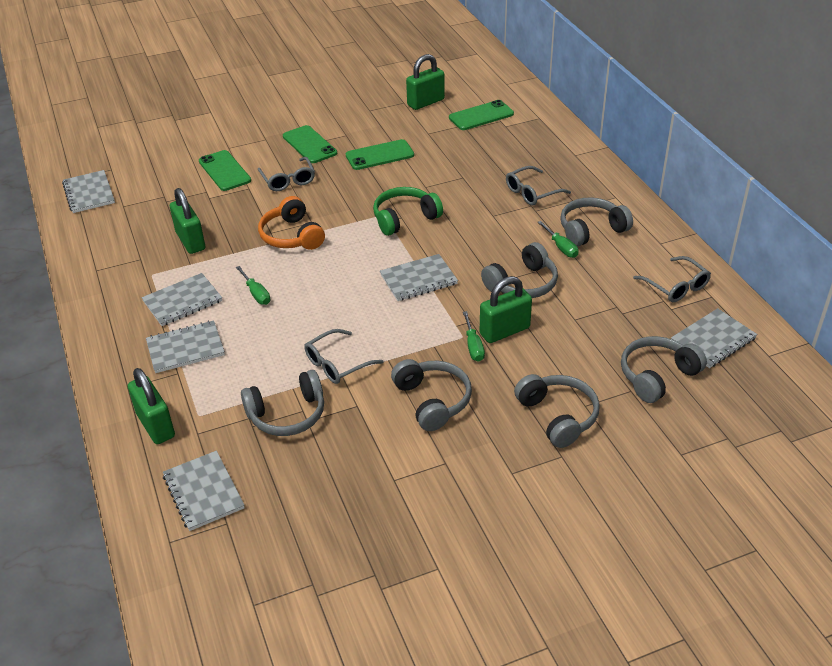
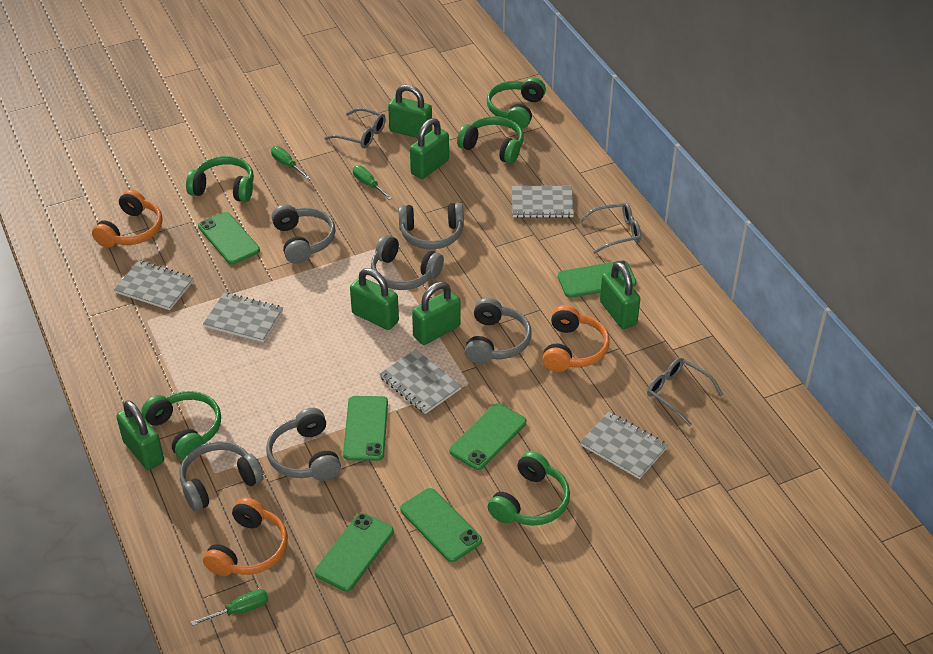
green headphones: 1 -> 5
green padlock: 4 -> 6
green phone: 4 -> 6
grey glasses: 4 -> 3
grey notebook: 6 -> 5
orange headphones: 1 -> 3

